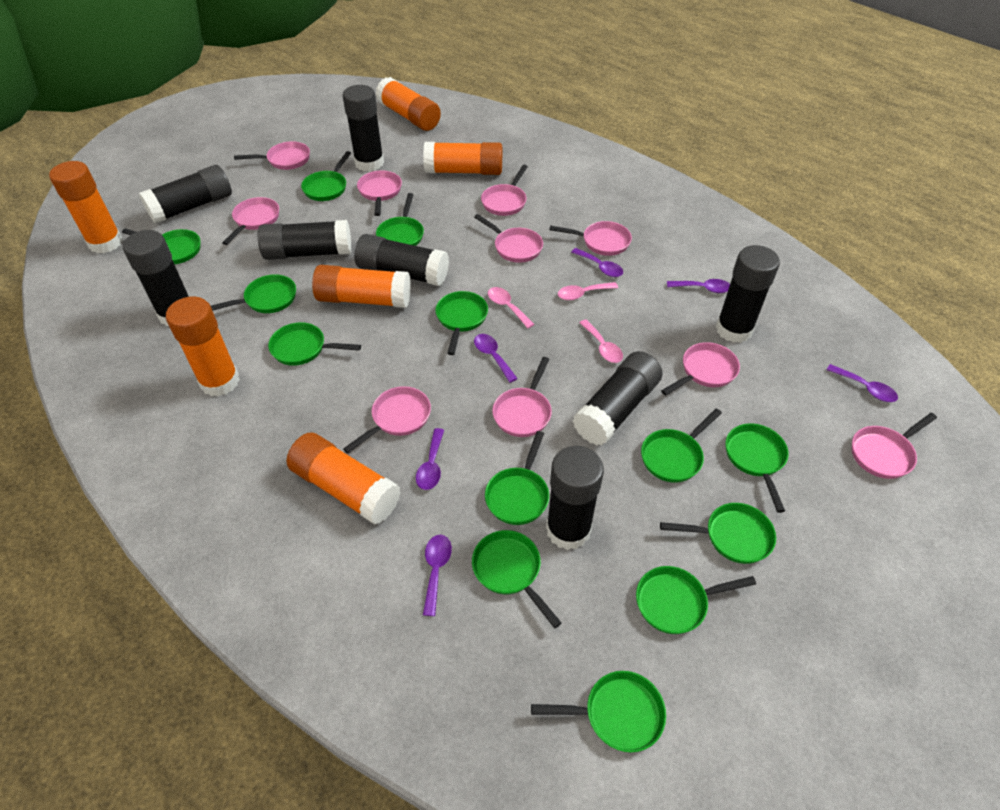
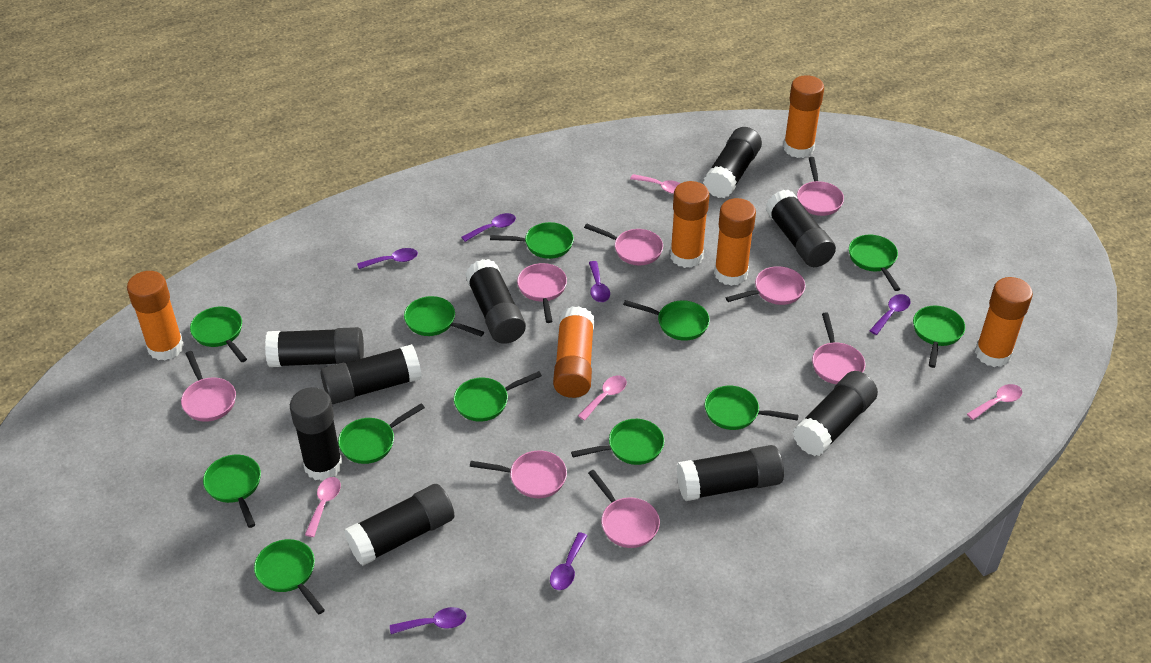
black glue stick: 8 -> 9
green pan: 13 -> 12
pink pan: 10 -> 8
pink spoon: 3 -> 4

